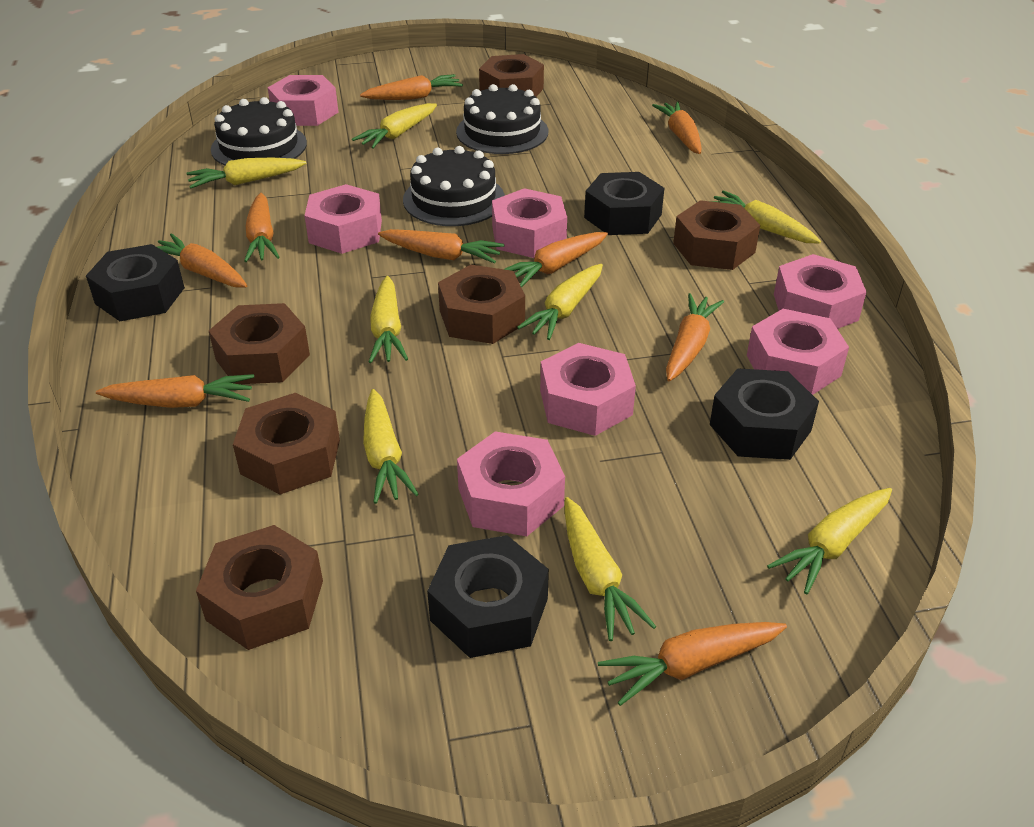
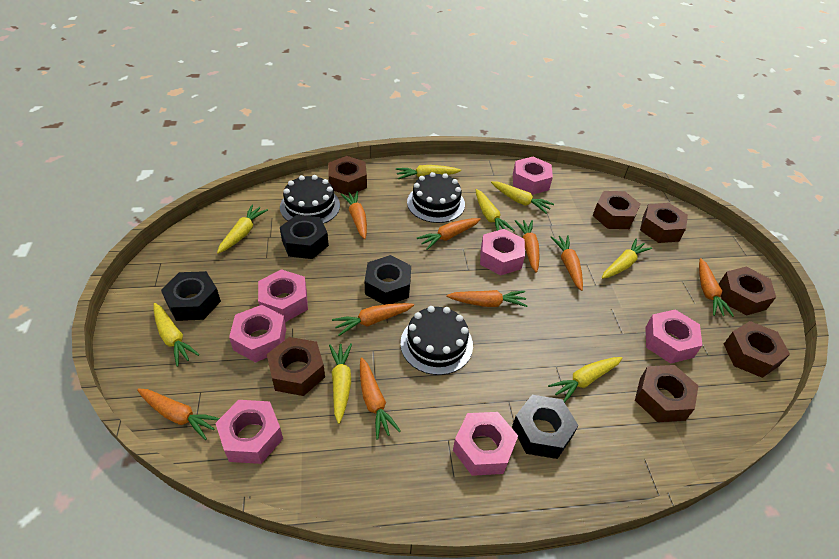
brown nut: 6 -> 7

